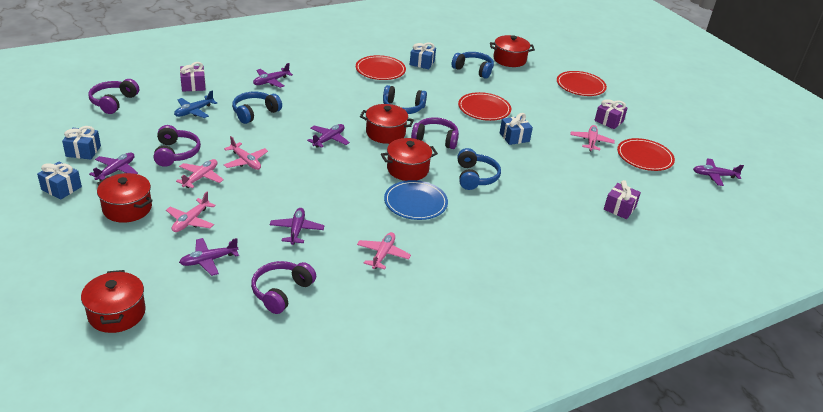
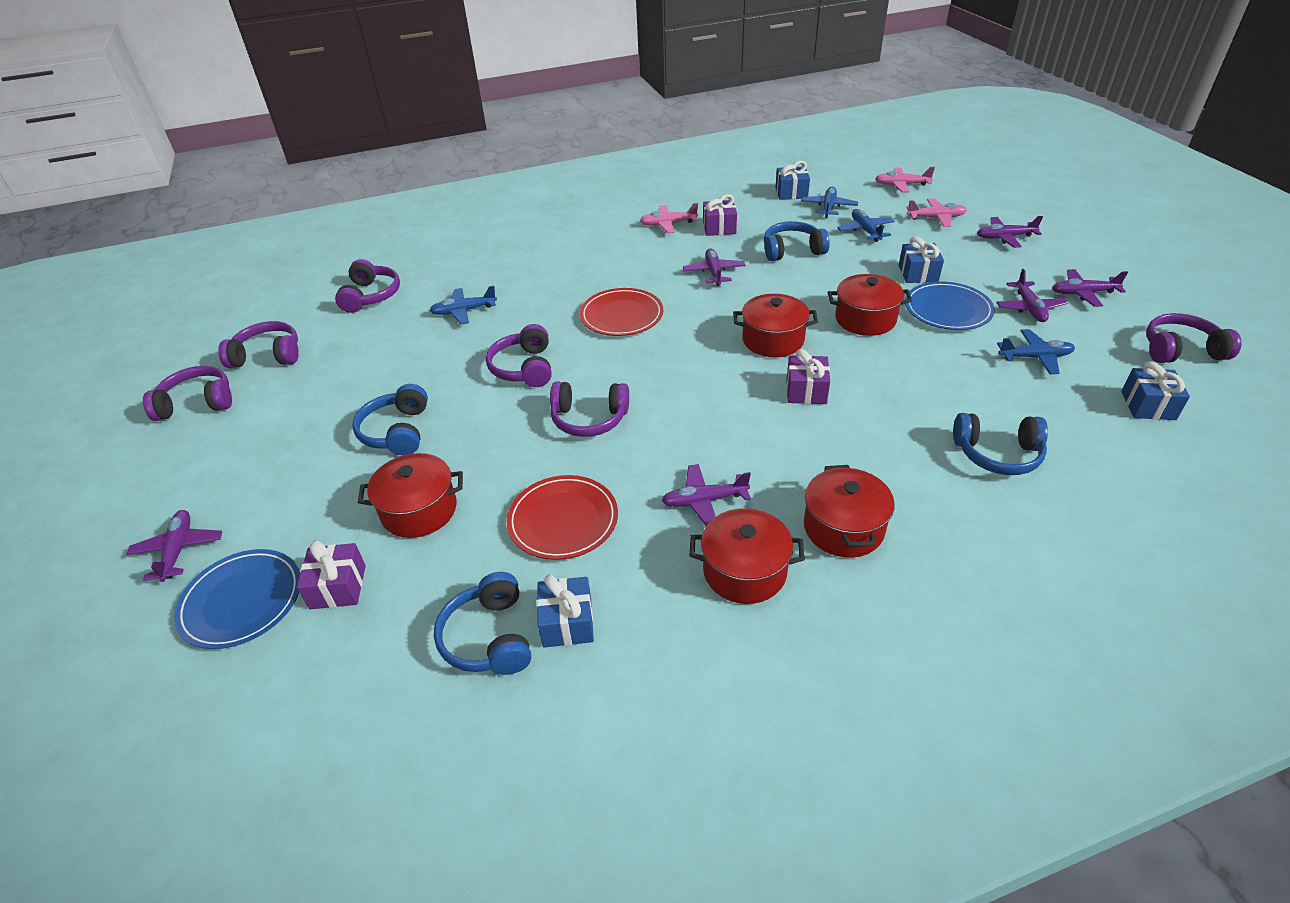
blue plane: 1 -> 4
blue plate: 1 -> 2
pink plane: 5 -> 3
purple headphones: 4 -> 6
red plate: 4 -> 2

